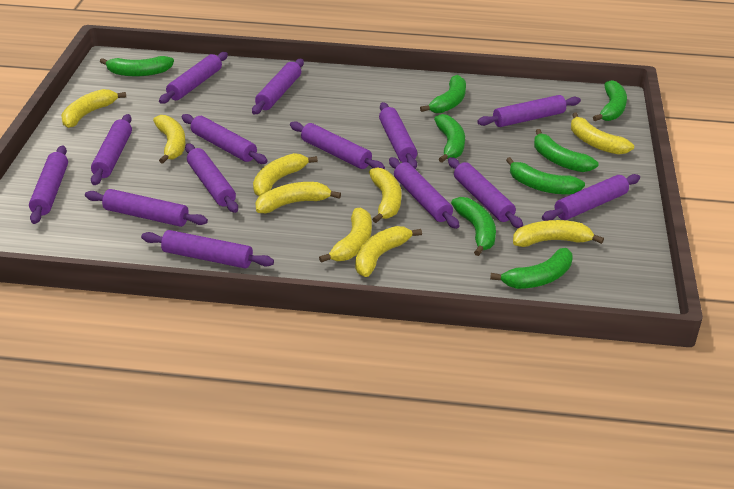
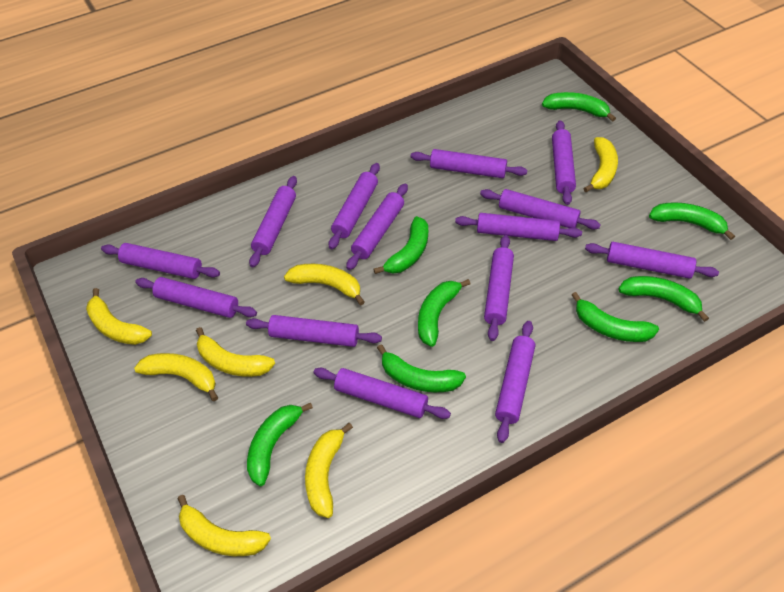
yellow banana: 9 -> 7

